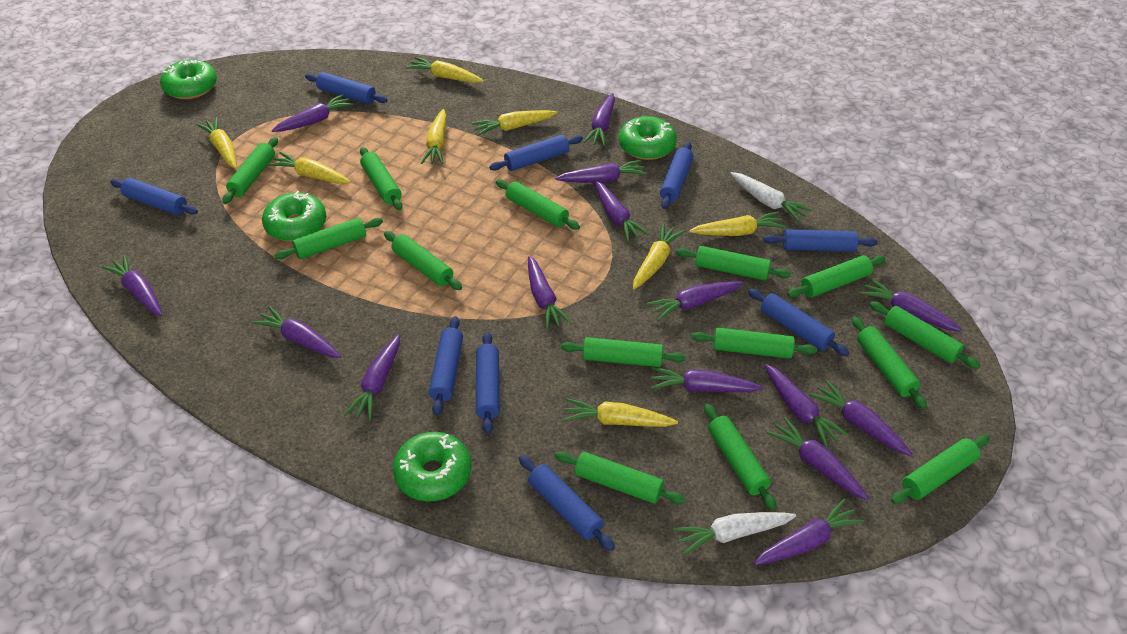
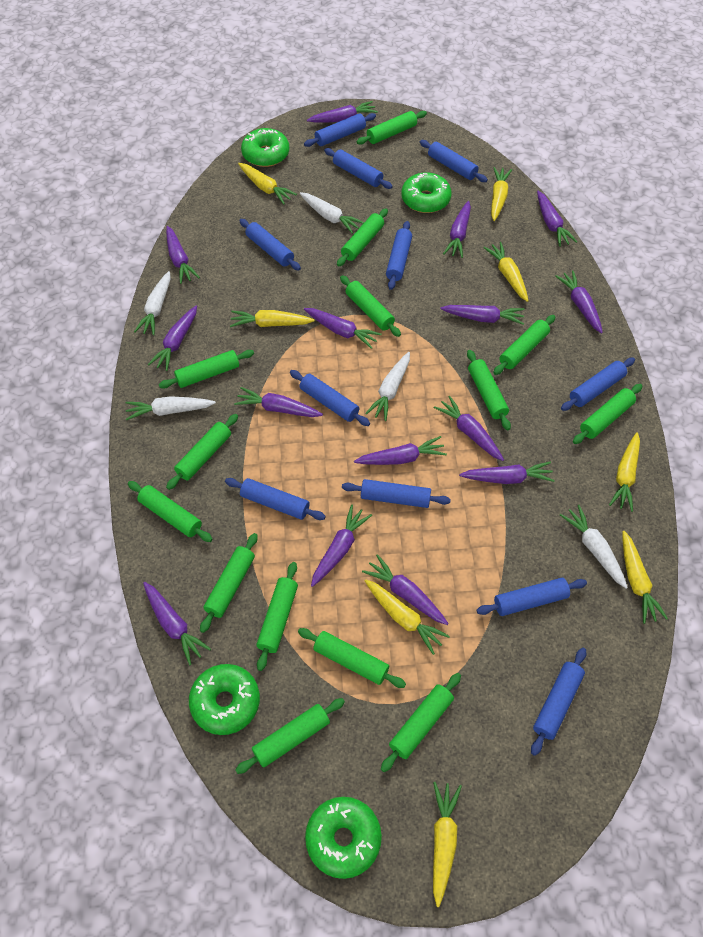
blue rolling pin: 9 -> 11
white carrot: 2 -> 5

